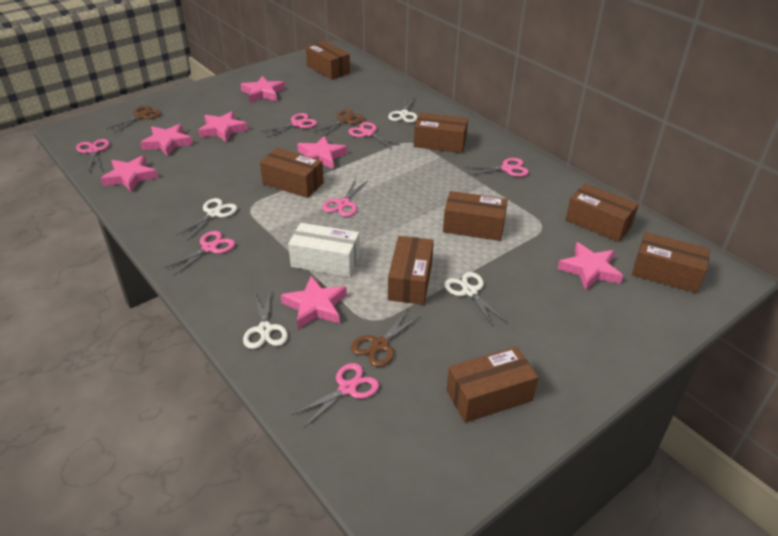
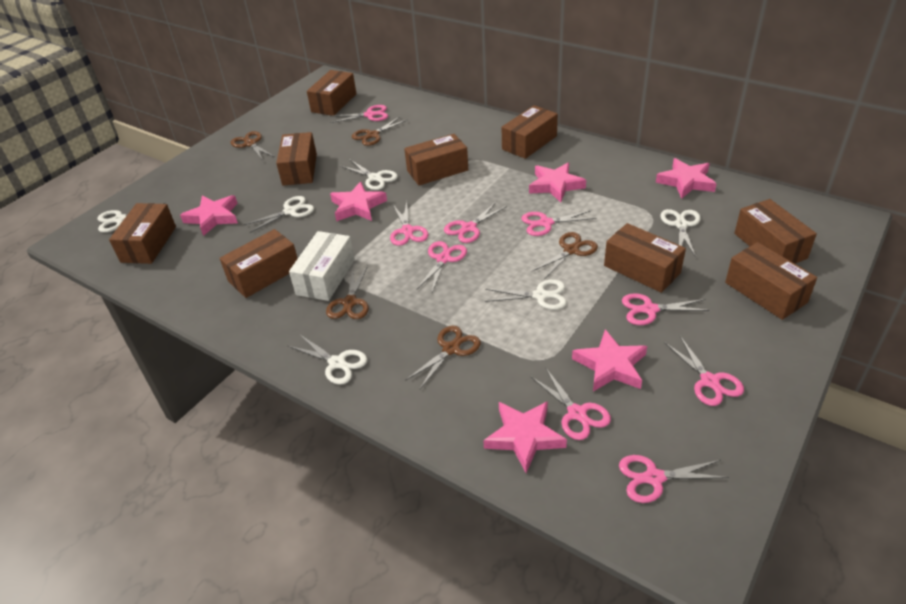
brown box: 8 -> 9
brown scissors: 3 -> 5
pink scissors: 7 -> 9
pink star: 7 -> 6
white scissors: 4 -> 6

